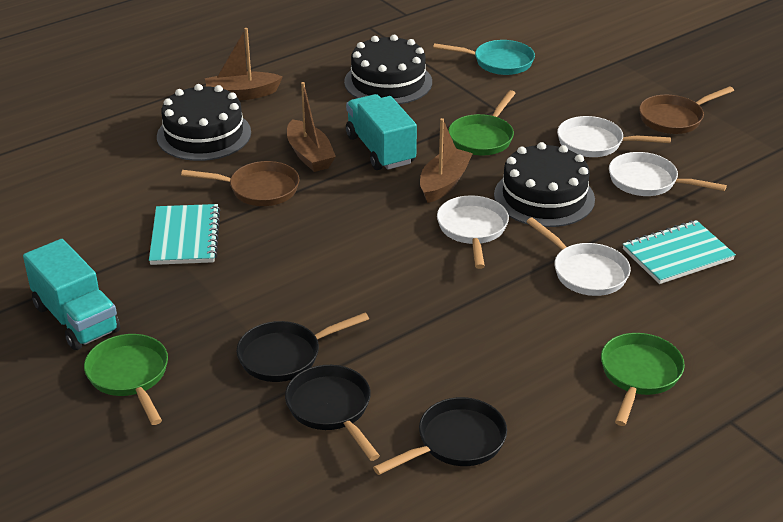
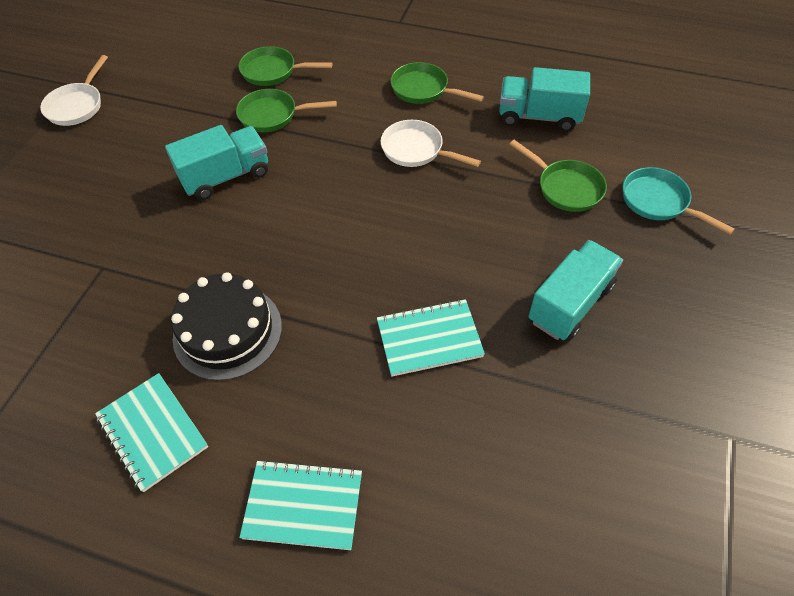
black cake: 3 -> 1
black pan: 3 -> 0
brown boat: 3 -> 0
brown pan: 2 -> 0
green pan: 3 -> 4
turquoise notebook: 2 -> 3
turquoise truck: 2 -> 3
white pan: 4 -> 2

